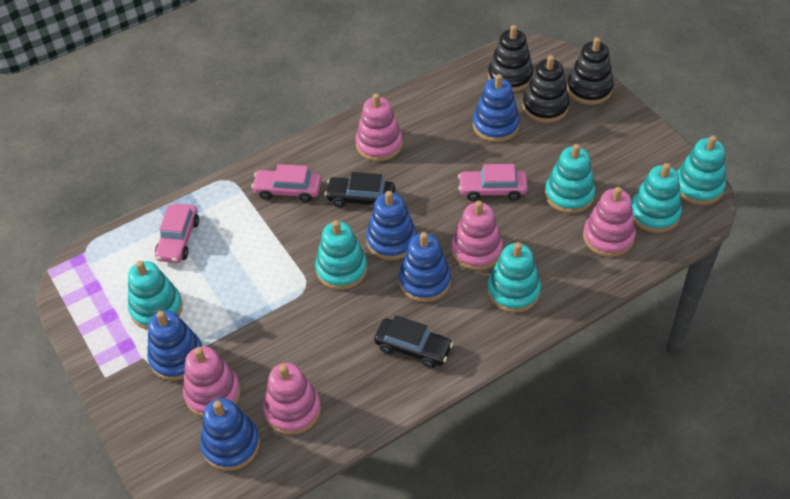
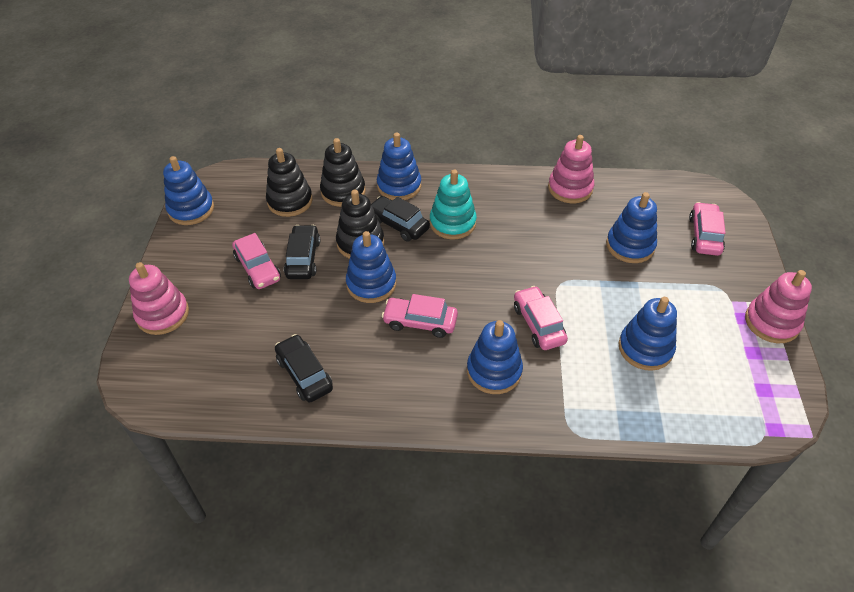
black car: 2 -> 3
blue stacking toy: 5 -> 6
pink car: 3 -> 4
pink stacking toy: 5 -> 3
turquoise stacking toy: 6 -> 1

